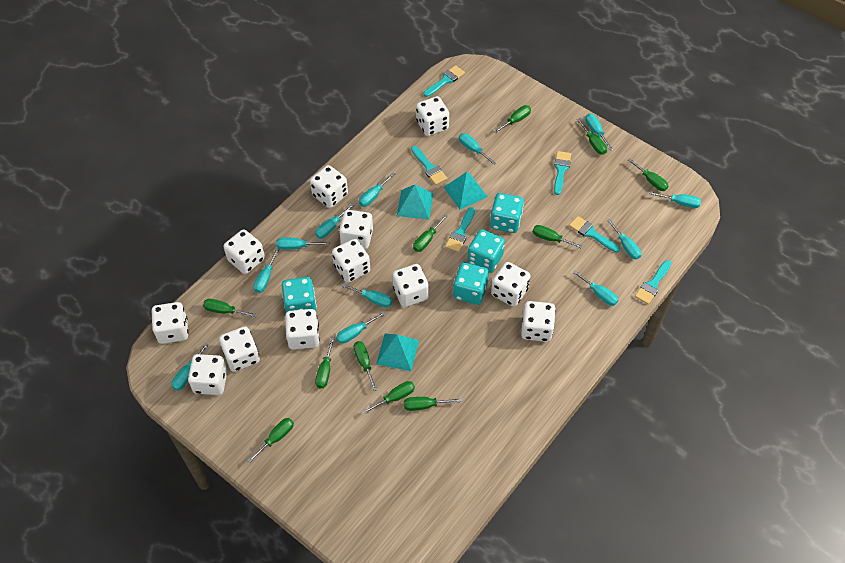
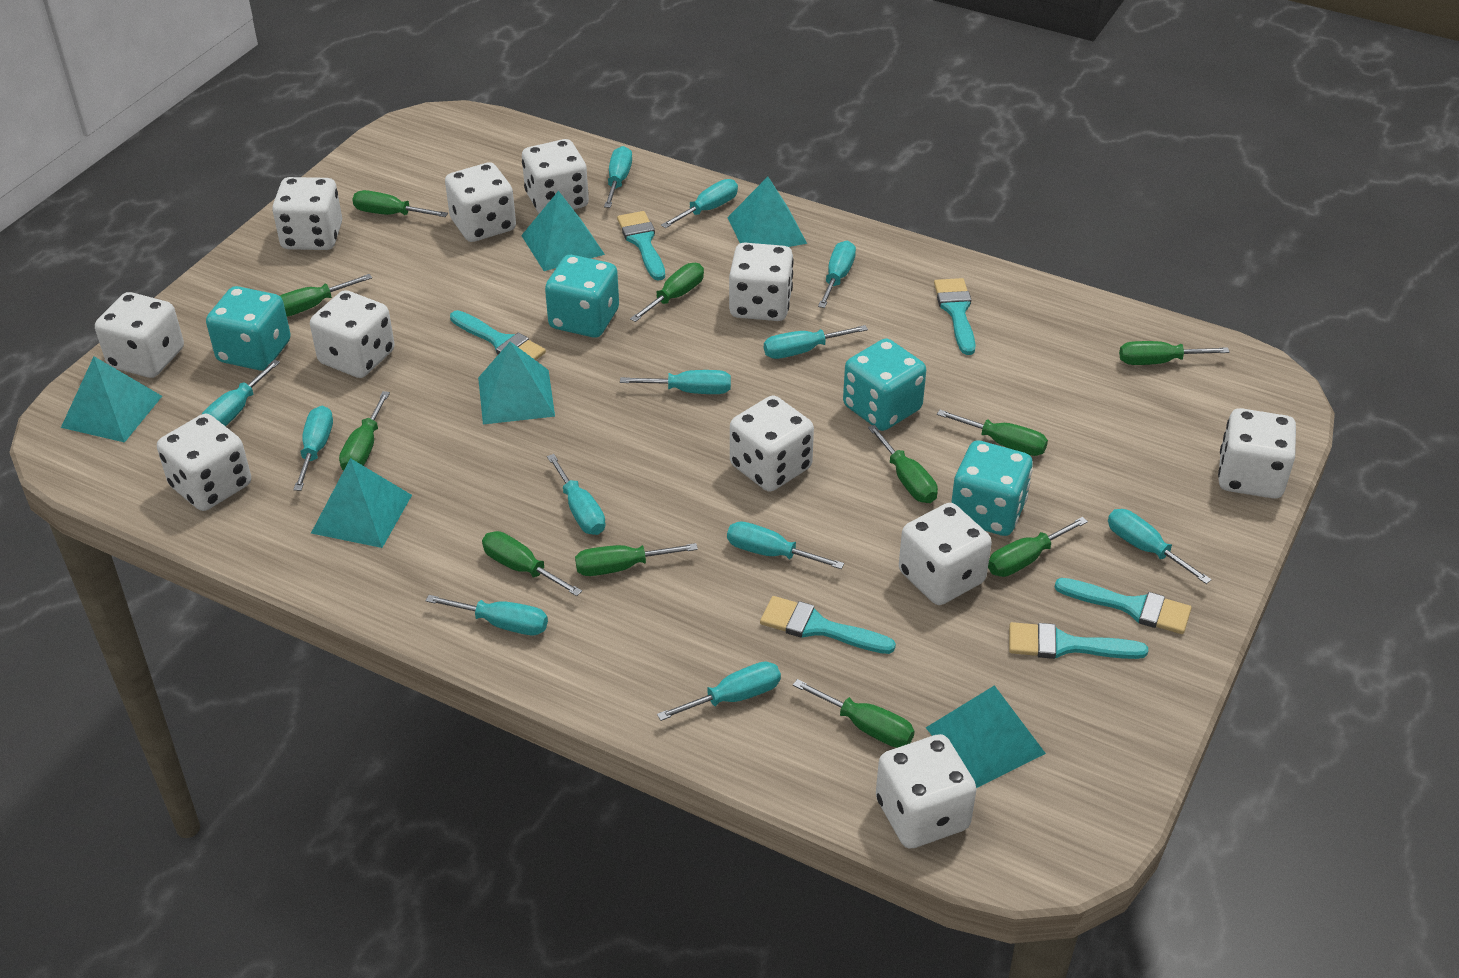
turquoise pyramid: 3 -> 6
white dice: 12 -> 11

